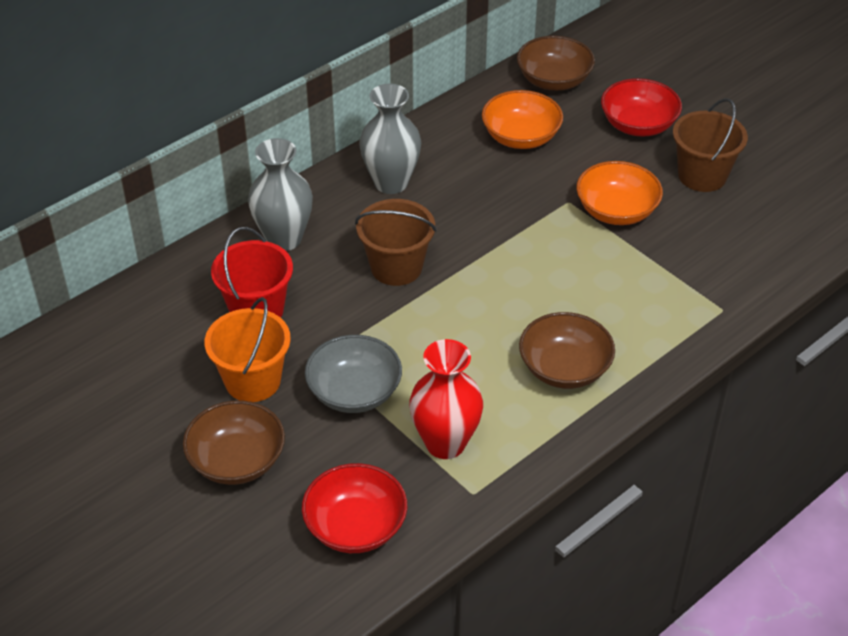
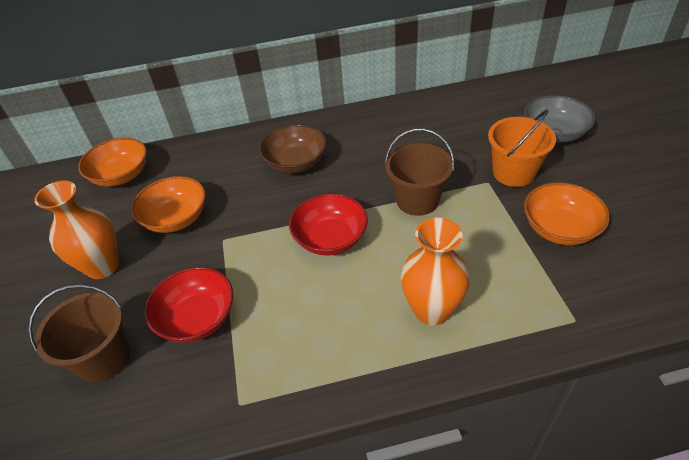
brown bowl: 3 -> 1
grey vase: 2 -> 0
orange bowl: 2 -> 3
orange vase: 0 -> 2
red bucket: 1 -> 0
red vase: 1 -> 0

